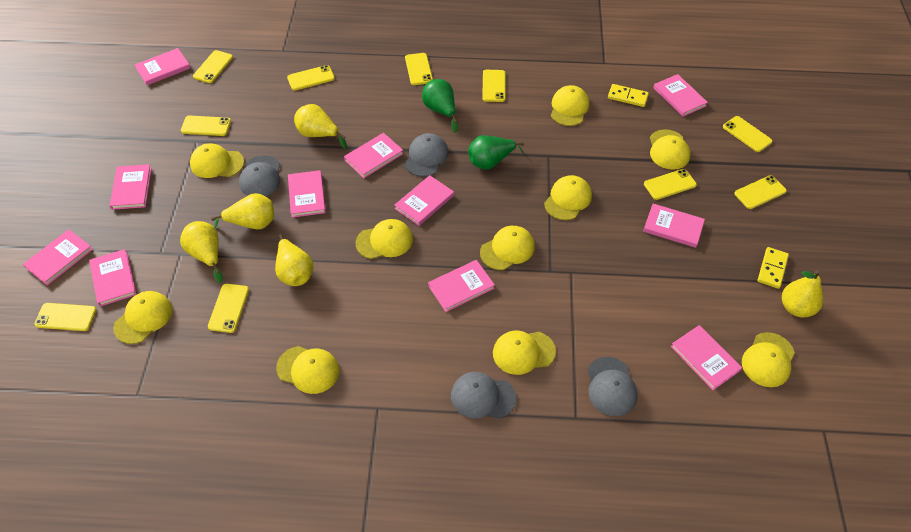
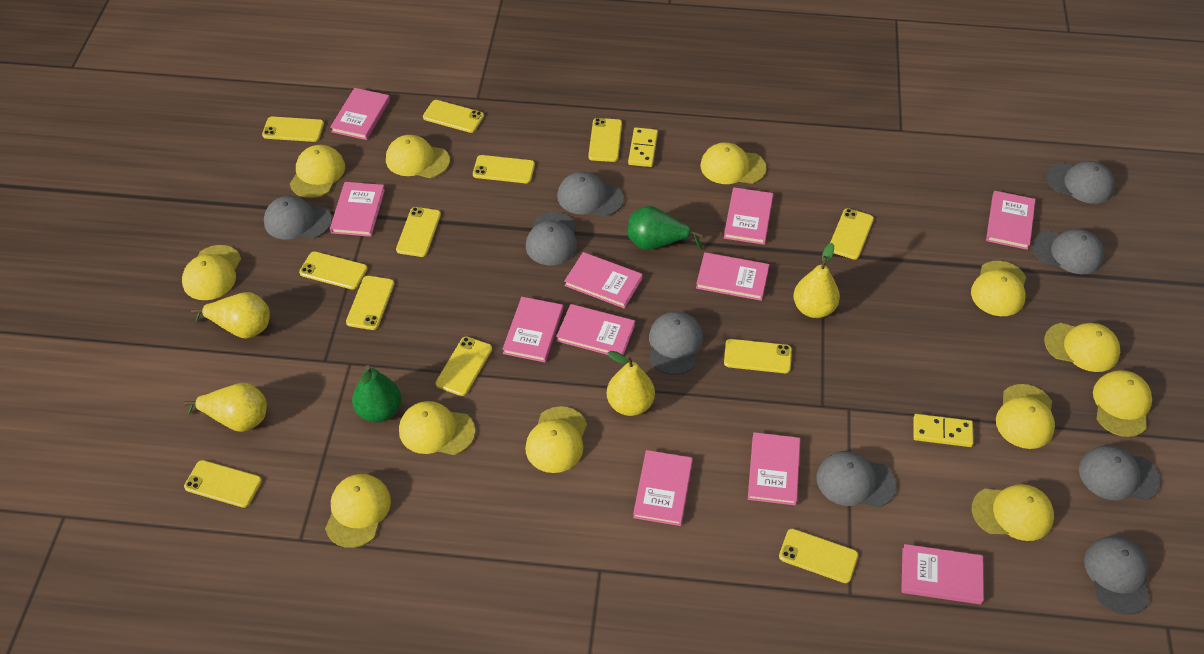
grey cap: 4 -> 9
yellow cap: 10 -> 12
yellow pear: 5 -> 4
yellow phone: 10 -> 12

